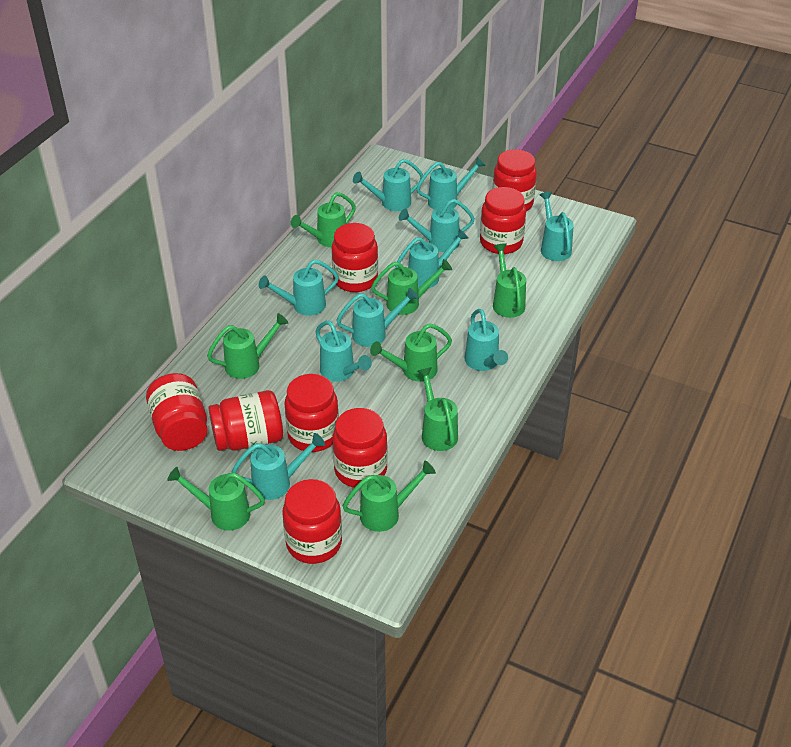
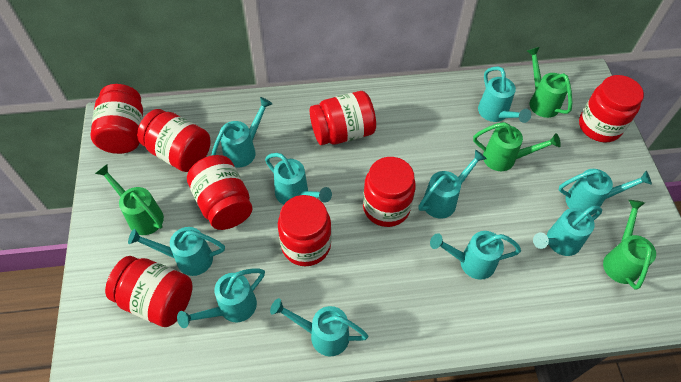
green watering can: 8 -> 4

